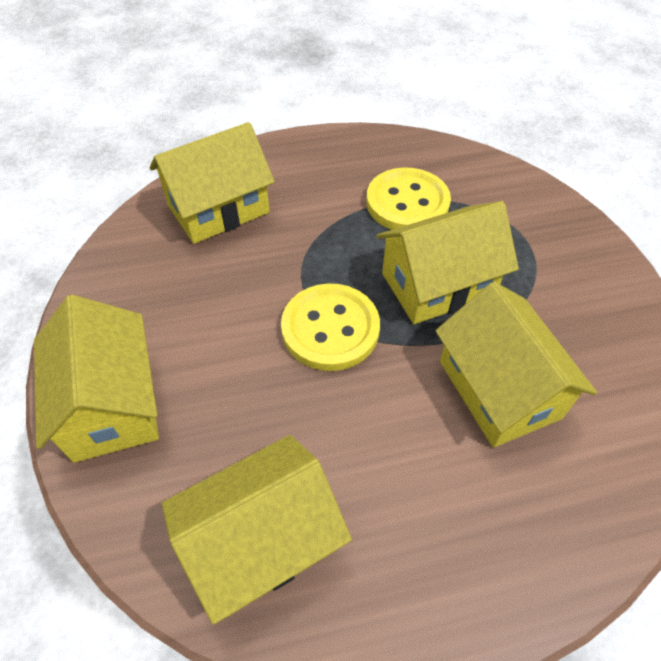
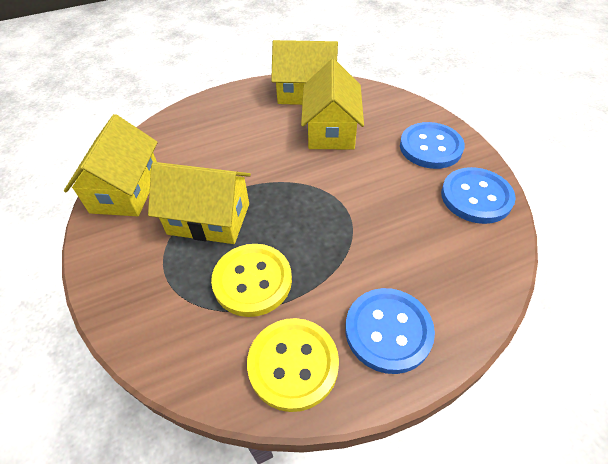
blue button: 0 -> 3
yellow house: 5 -> 4

